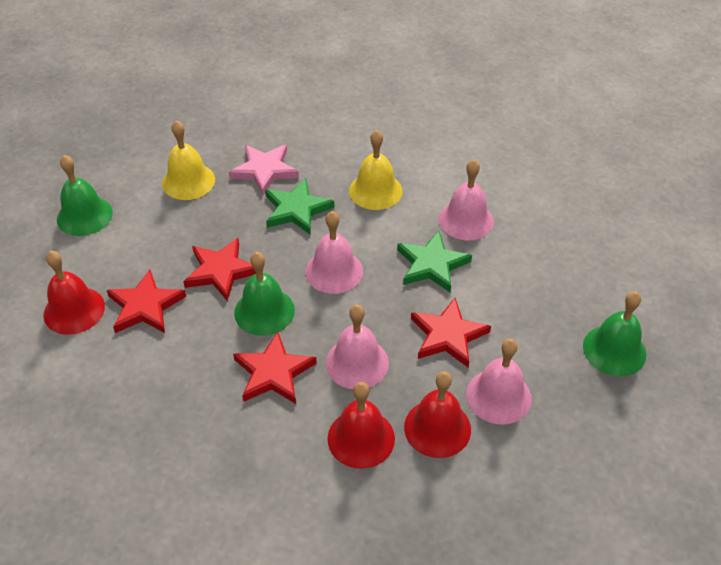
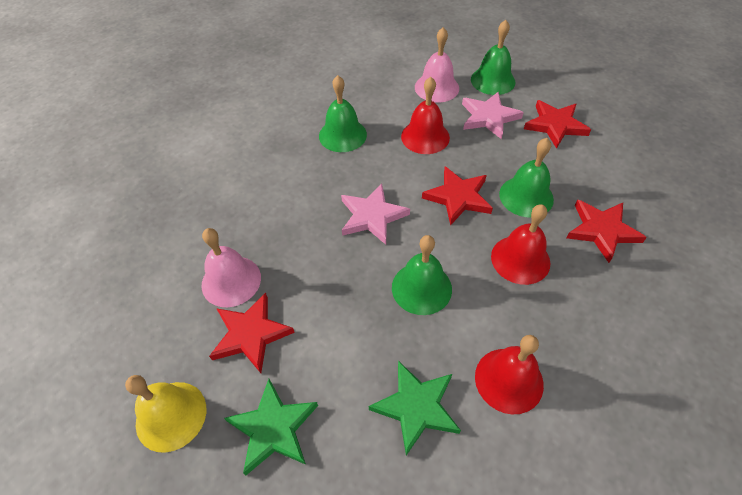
green bell: 3 -> 4
pink bell: 4 -> 2
pink star: 1 -> 2
yellow bell: 2 -> 1

